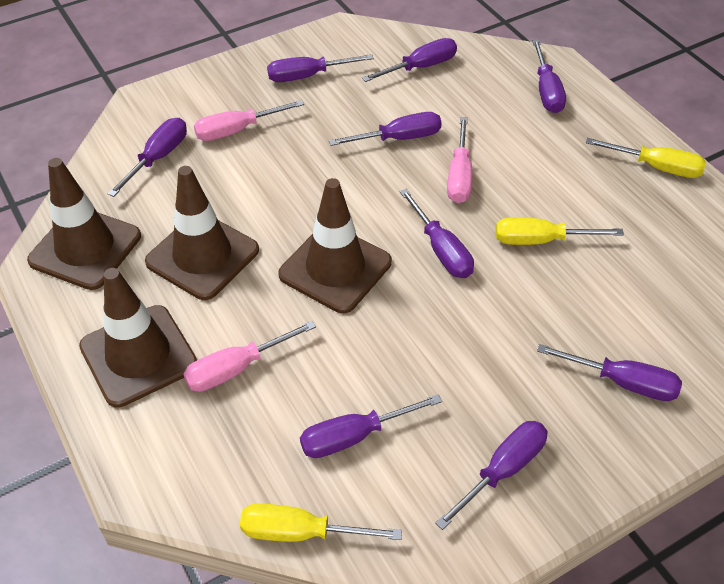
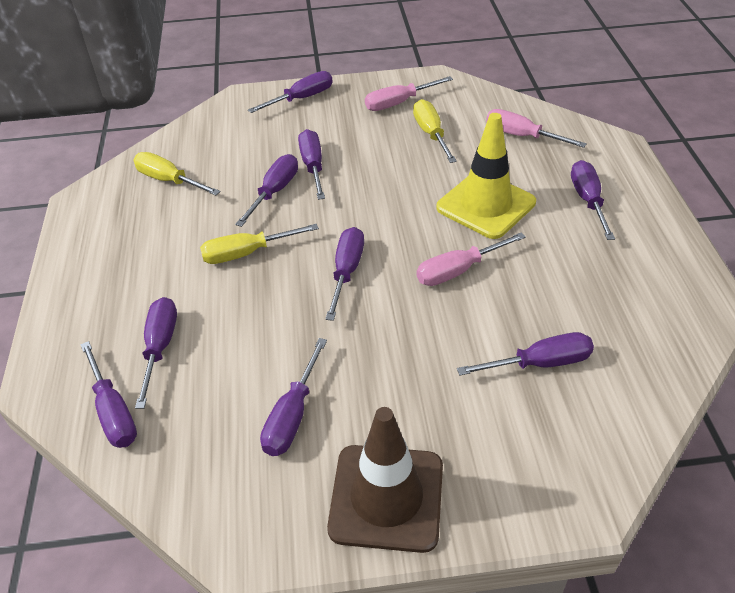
brown traffic cone: 4 -> 1
yellow traffic cone: 0 -> 1

